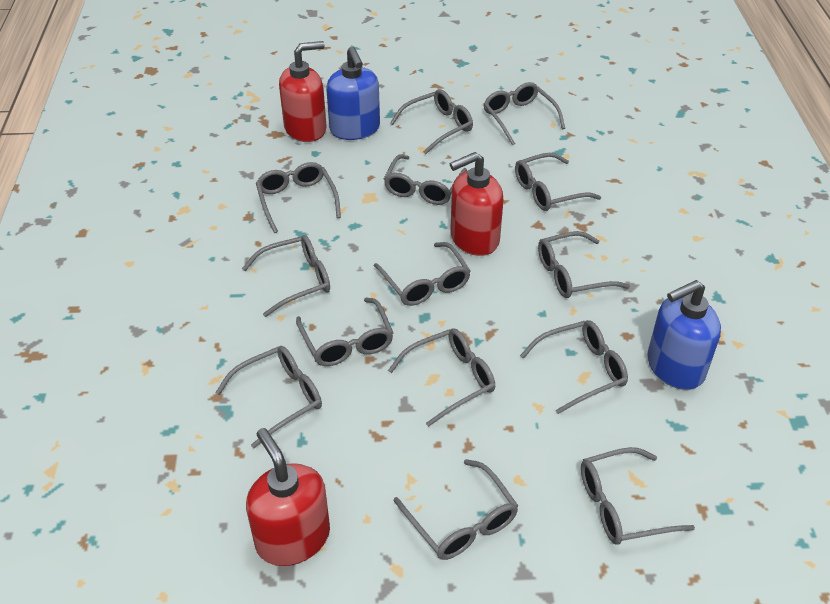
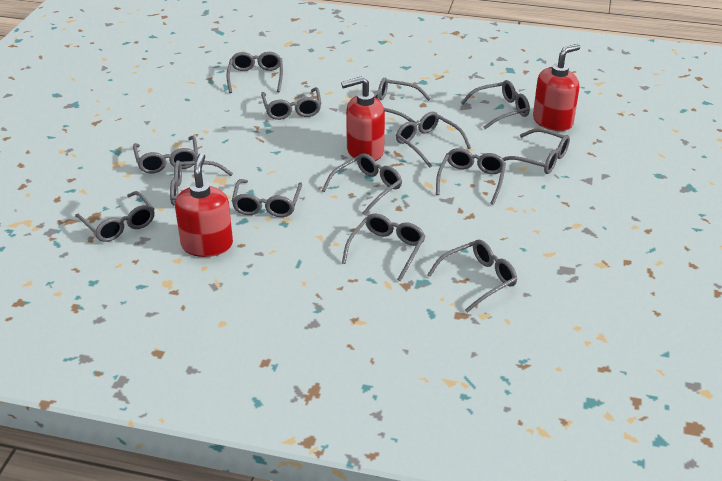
blue soap dispenser: 2 -> 0

